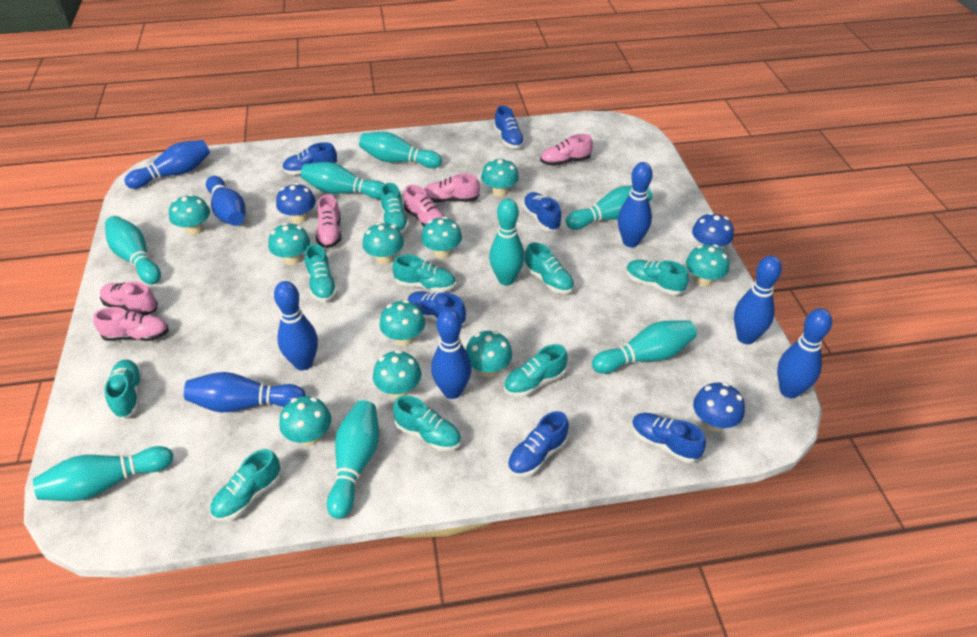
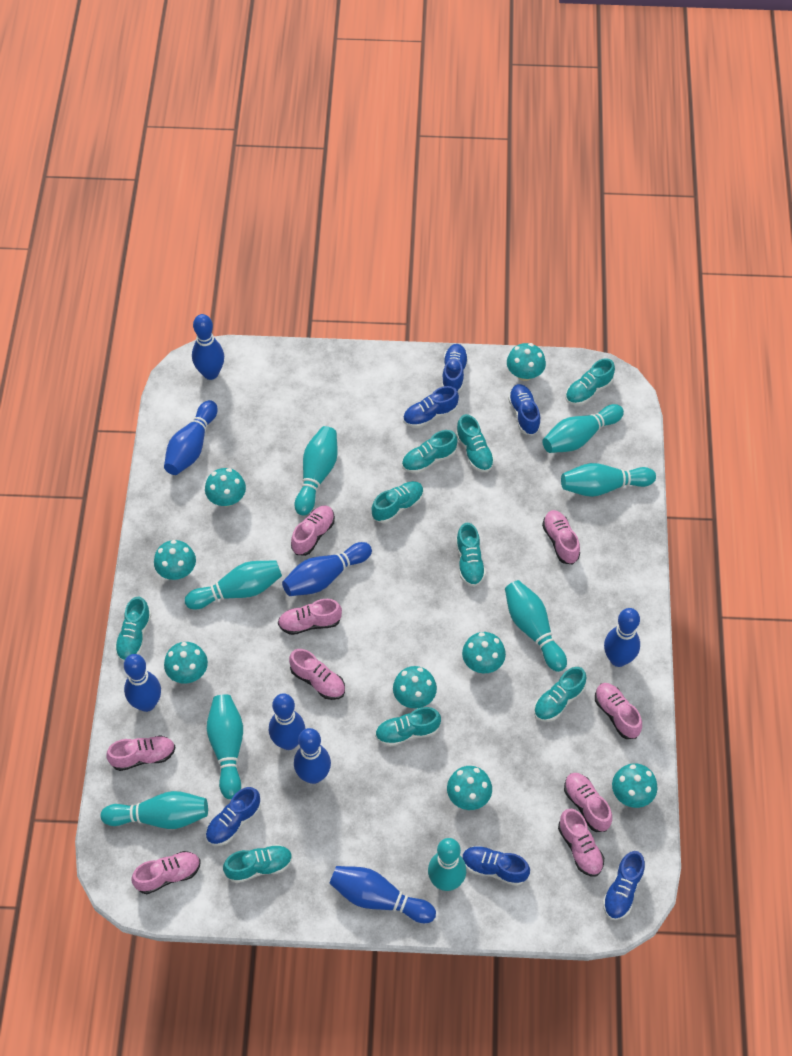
blue mushroom: 3 -> 0
pink shoe: 6 -> 9
turquoise mushroom: 10 -> 8

